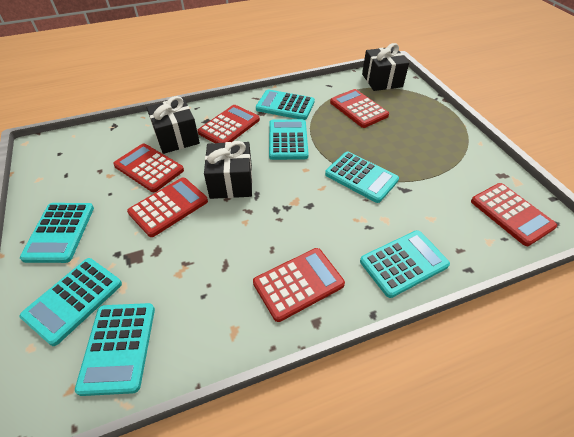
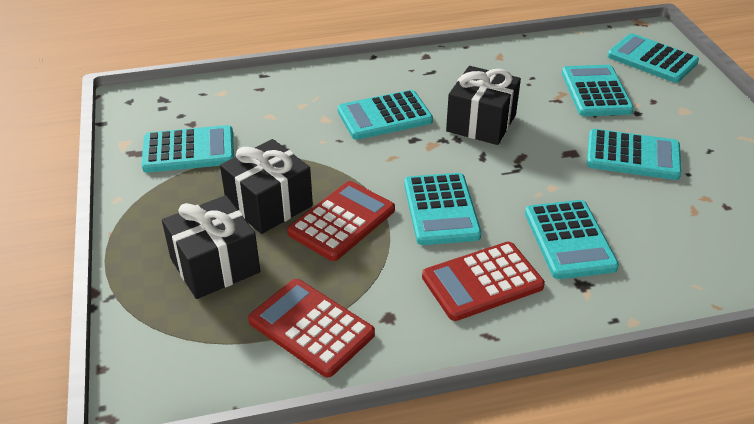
red calculator: 6 -> 3

